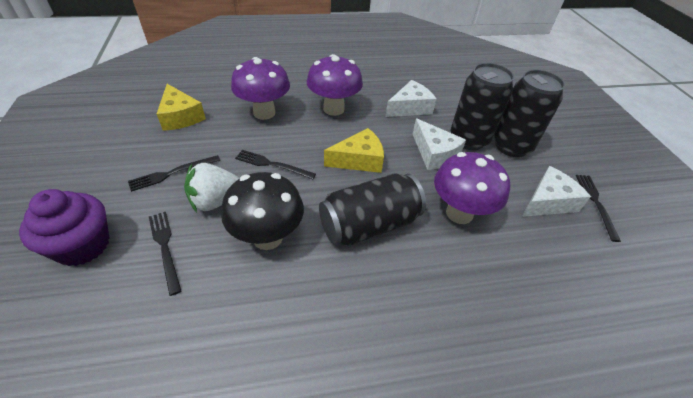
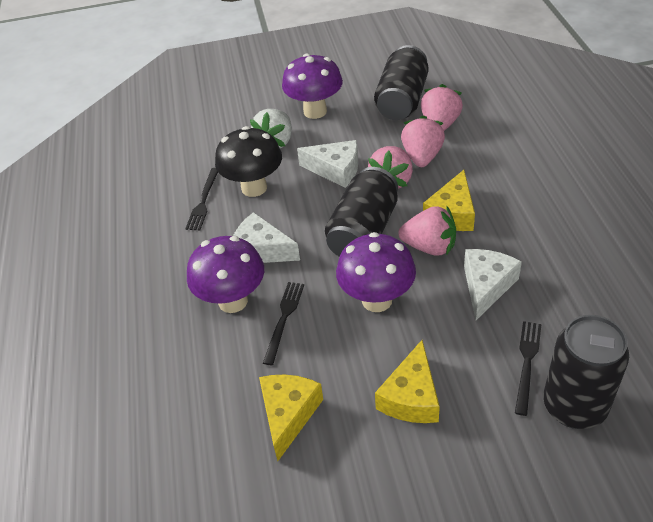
black fork: 4 -> 3
pink strawberry: 0 -> 4
purple cupcake: 1 -> 0
yellow cheese: 2 -> 3

